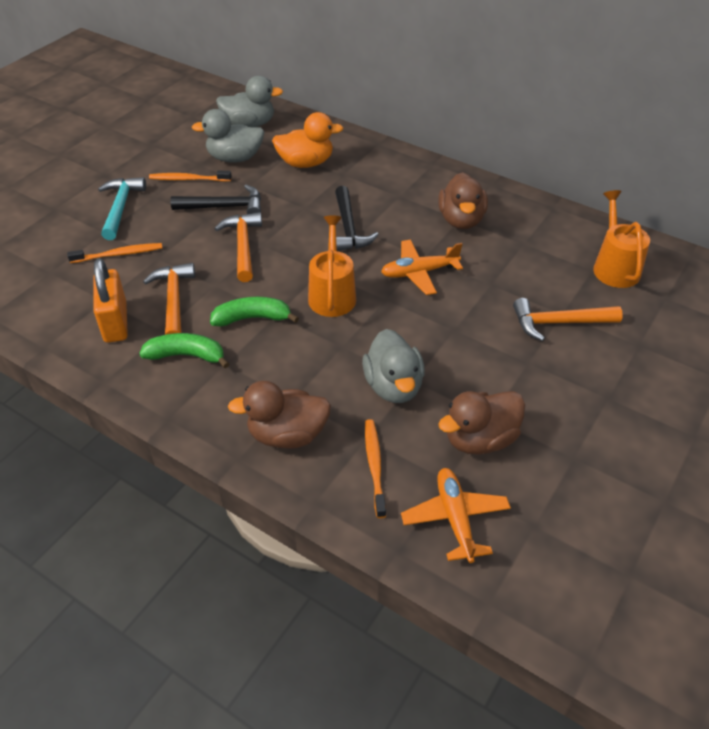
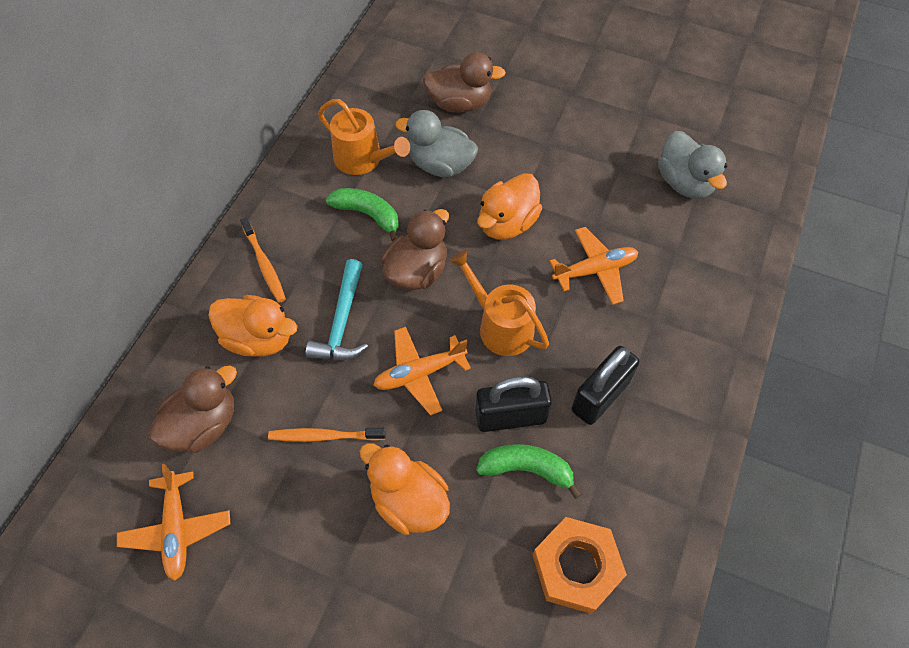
black hammer: 2 -> 0
black padlock: 0 -> 2
grey duck: 3 -> 2
orange duck: 1 -> 3
orange hammer: 3 -> 0
orange nut: 0 -> 1
orange padlock: 1 -> 0
orange plane: 2 -> 3
orange toothbrush: 3 -> 2

